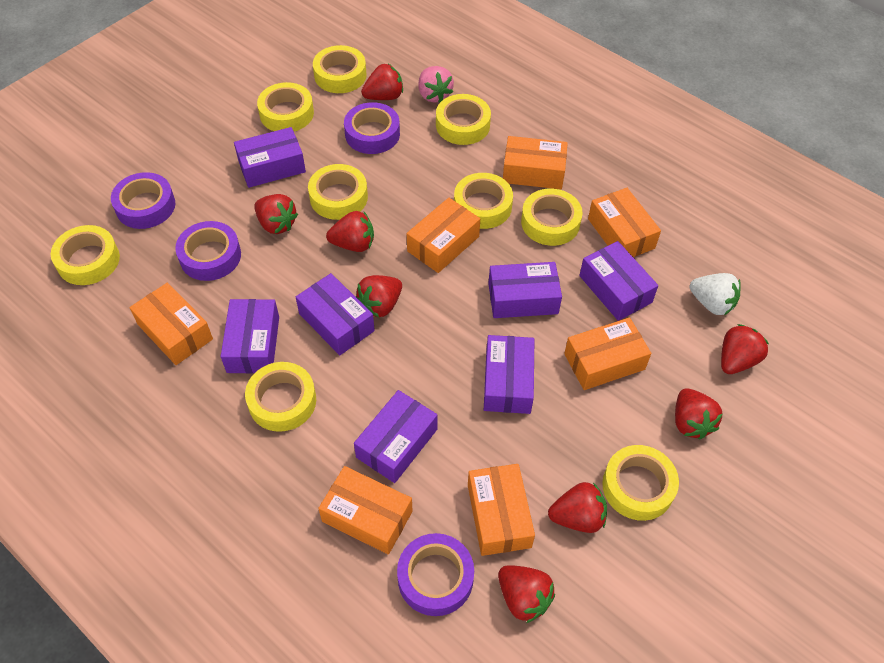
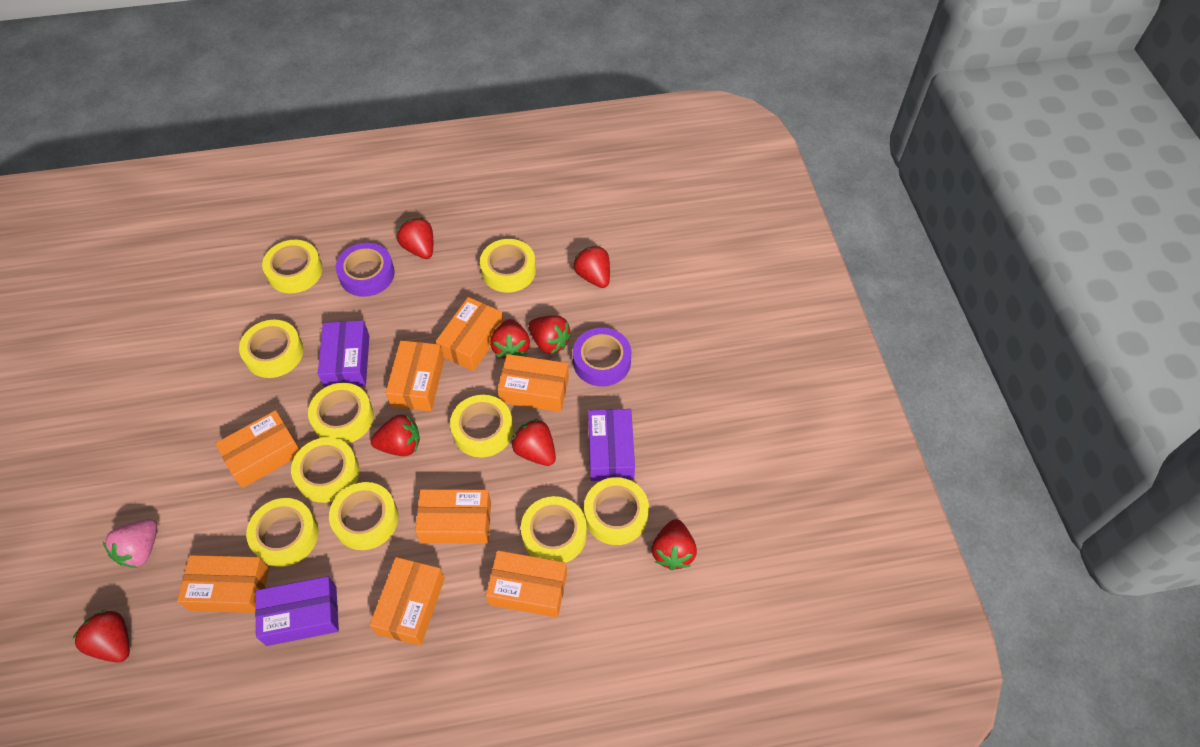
orange box: 7 -> 8
purple box: 7 -> 3
purple tape: 4 -> 2
white strawberry: 1 -> 0
yellow tape: 9 -> 10

